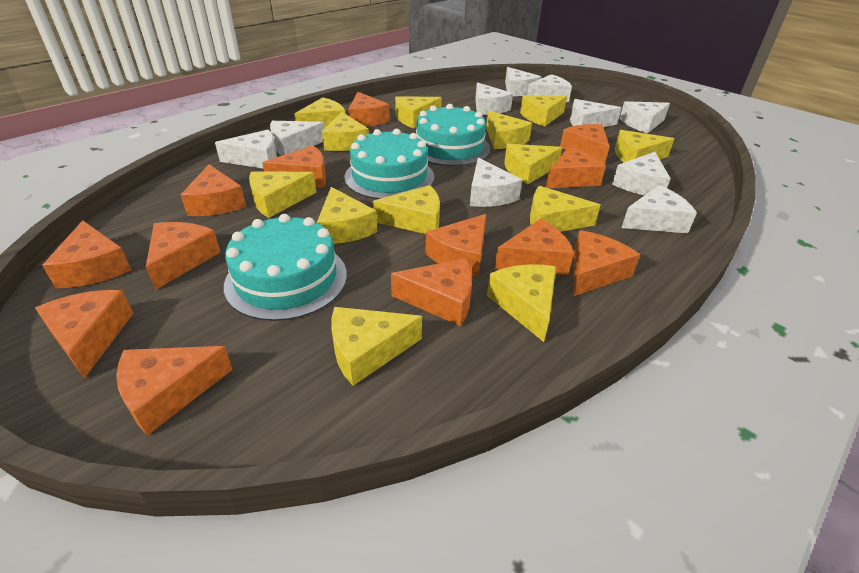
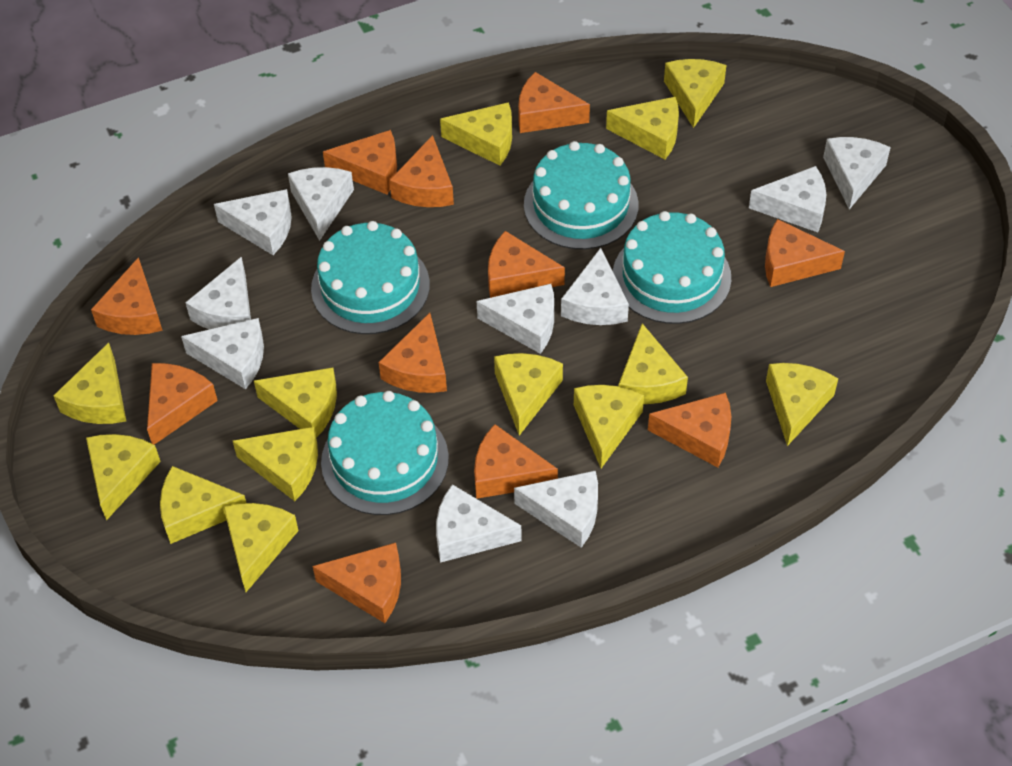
orange cheese: 13 -> 11
turquoise cake: 3 -> 4

